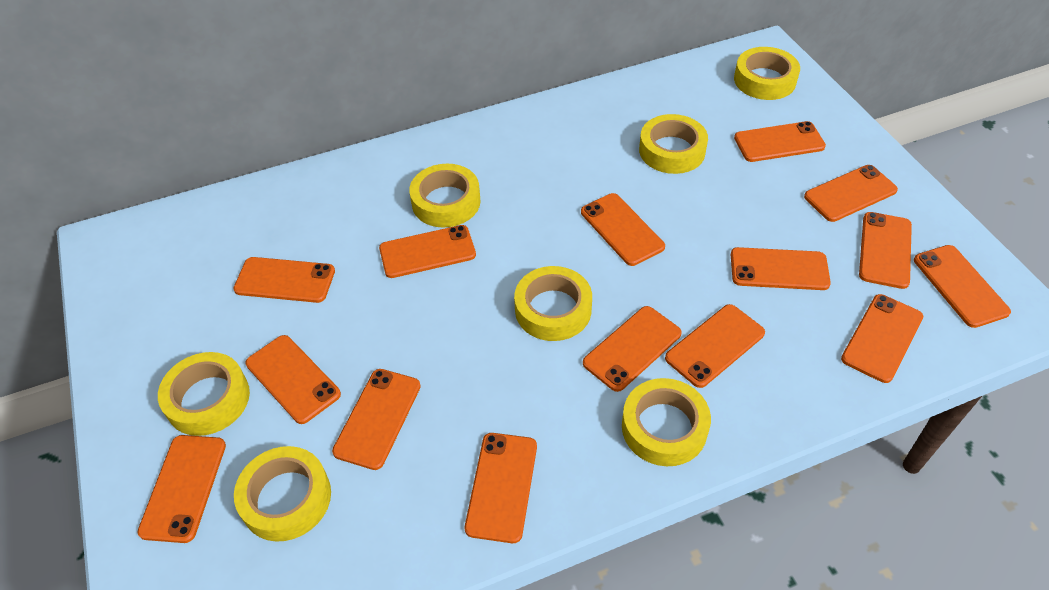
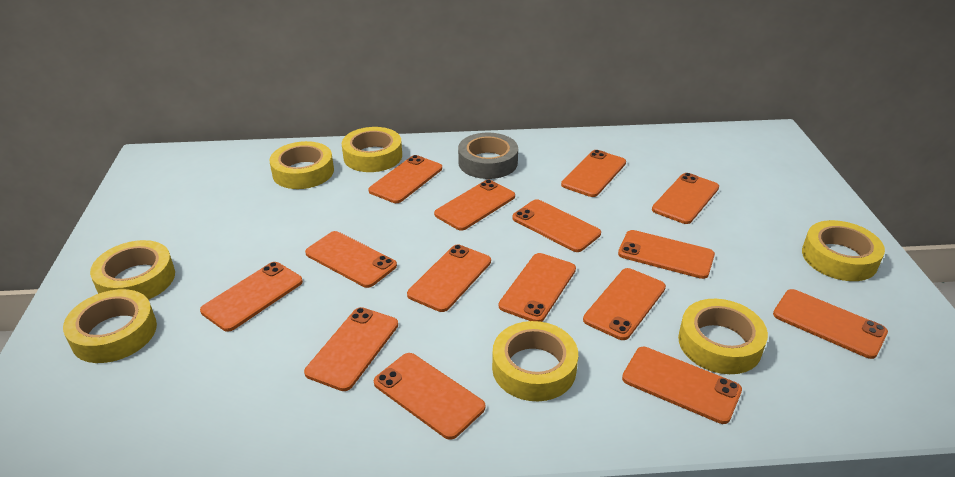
grey tape: 0 -> 1

